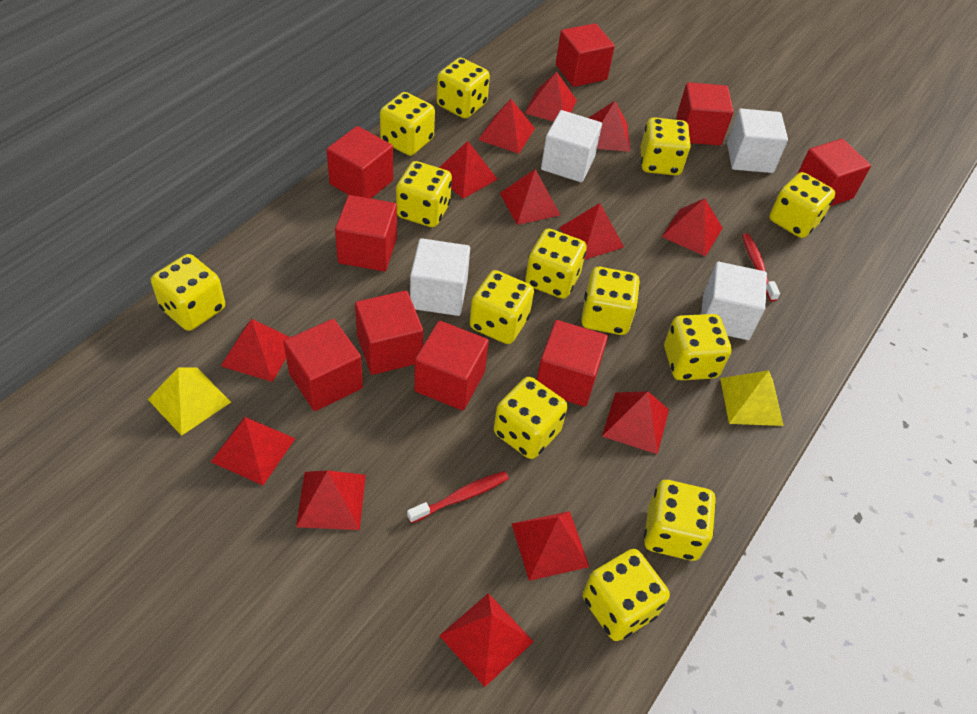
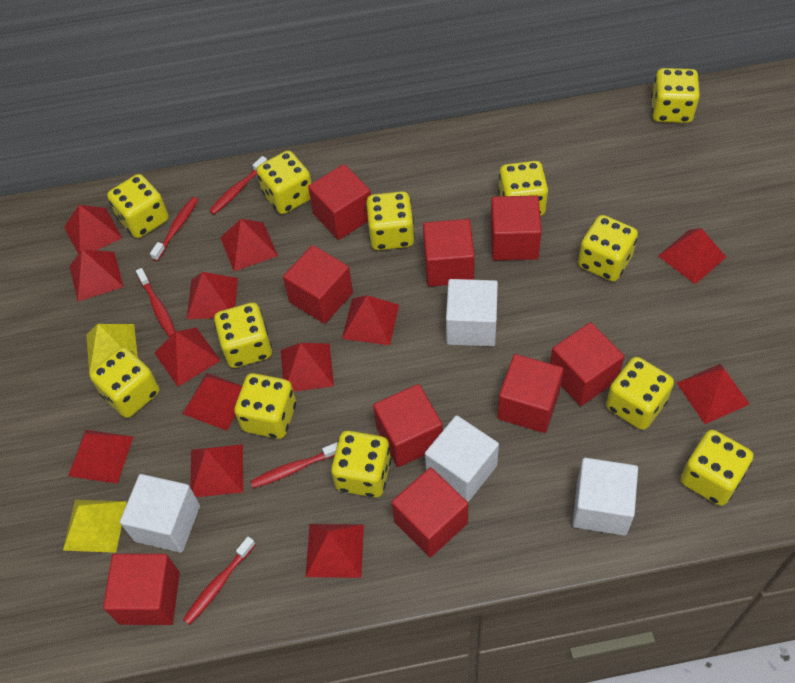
red toothbrush: 2 -> 5
yellow dice: 13 -> 12

